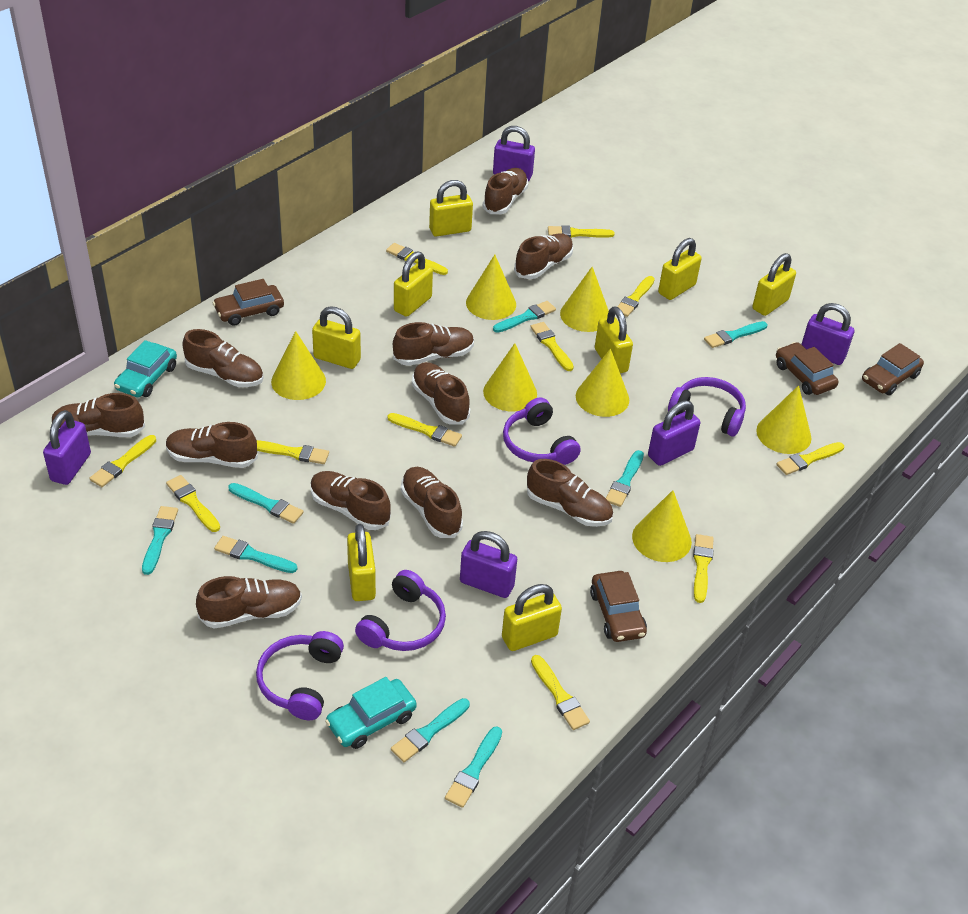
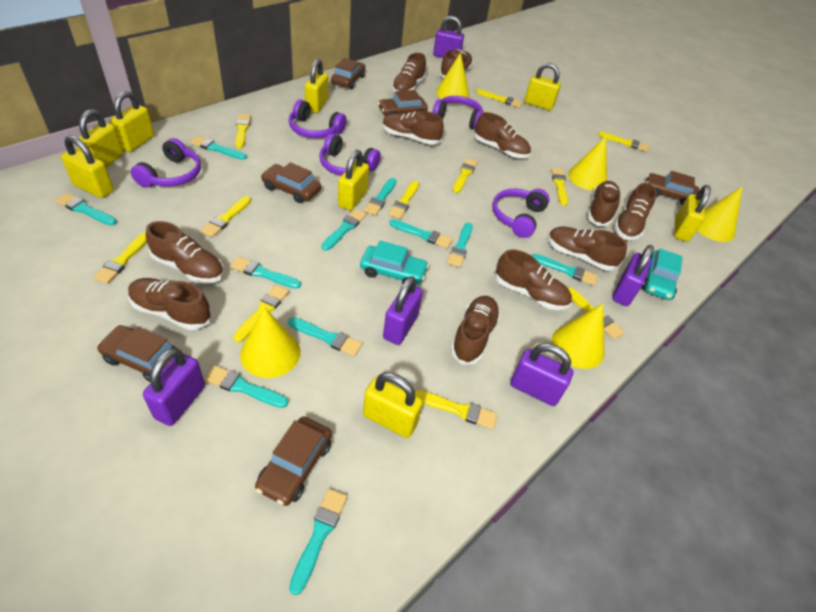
brown car: 4 -> 6
purple headphones: 4 -> 5
turquoise brush: 8 -> 11
yellow cone: 7 -> 5

